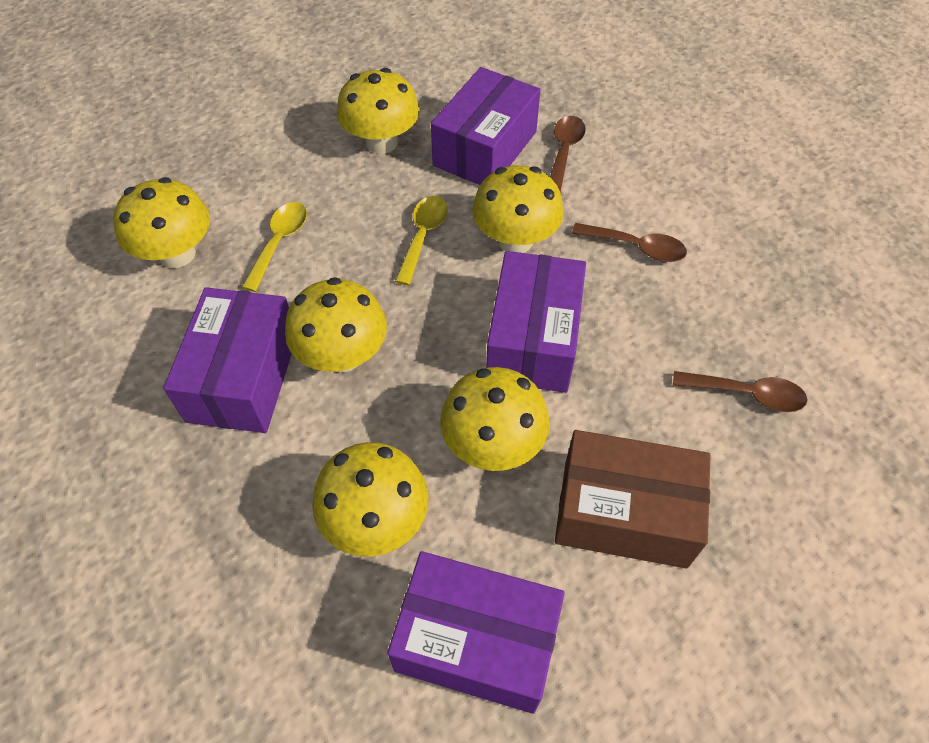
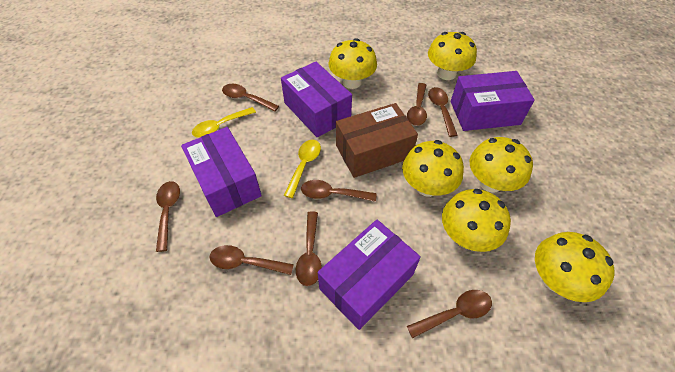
brown spoon: 3 -> 8

